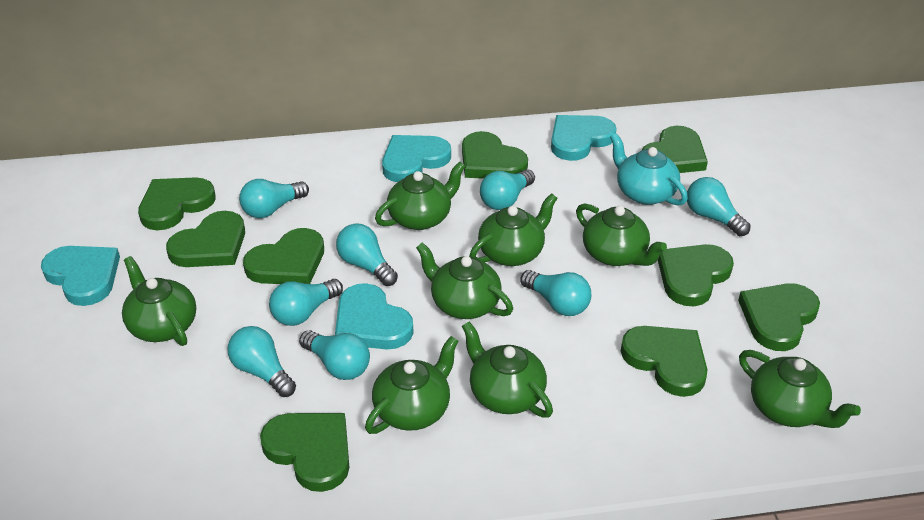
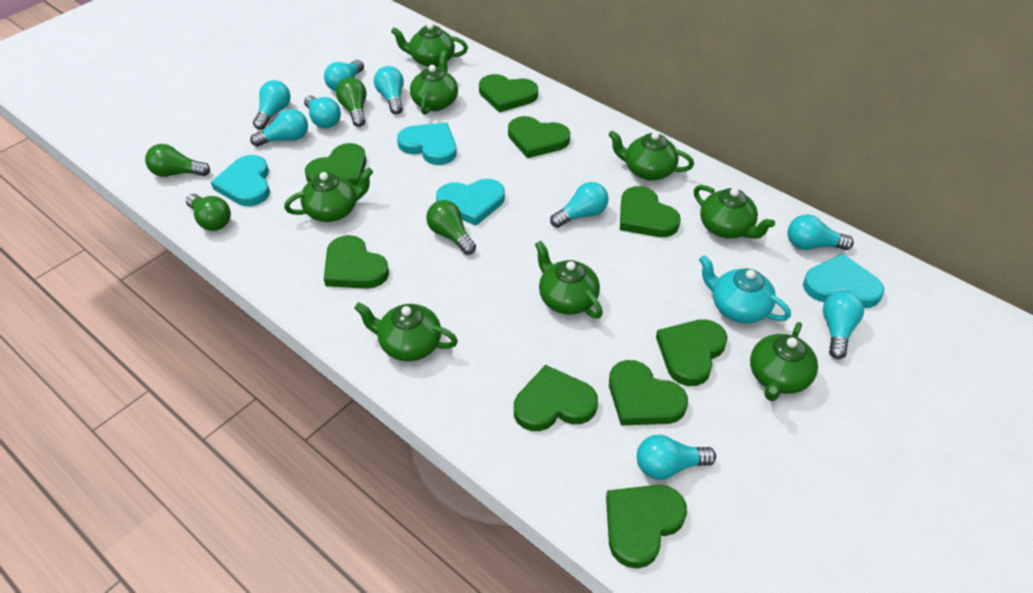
green light bulb: 0 -> 4
turquoise light bulb: 8 -> 9

